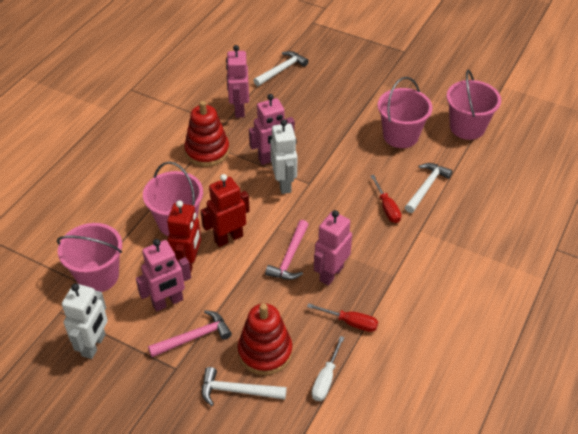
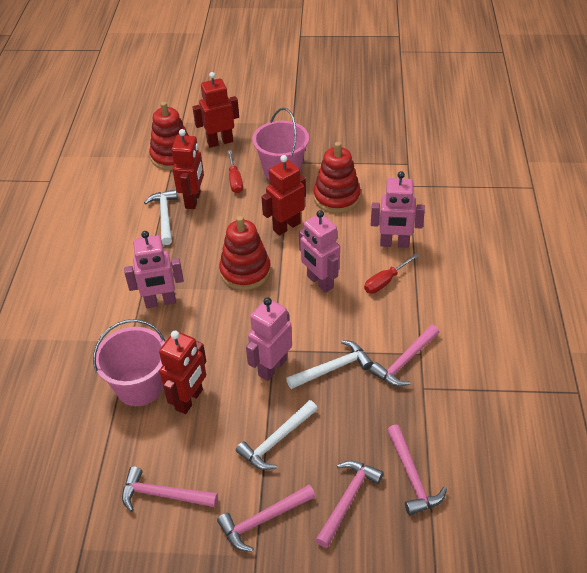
pink bucket: 4 -> 2
pink hammer: 2 -> 5
red robot: 2 -> 4
red stacking toy: 2 -> 3
white robot: 2 -> 0
white screwdriver: 1 -> 0

